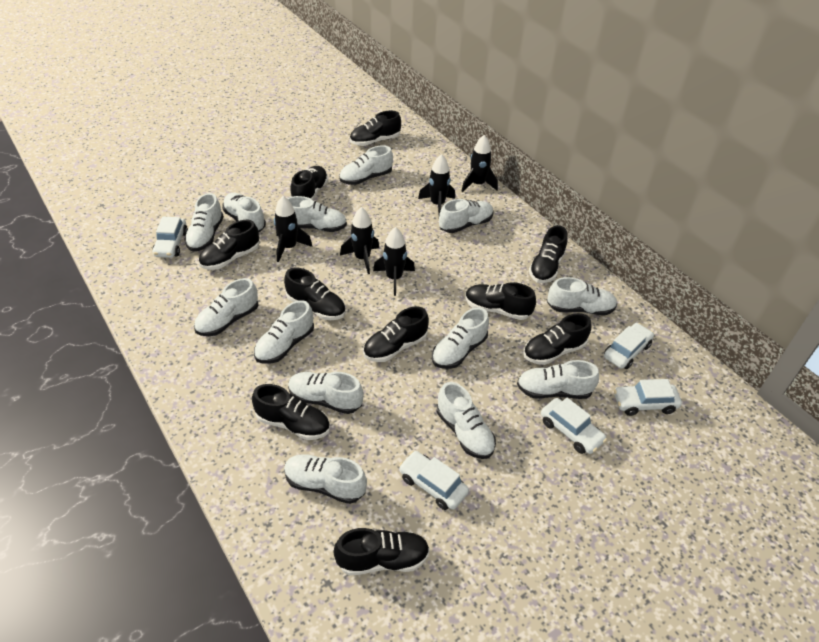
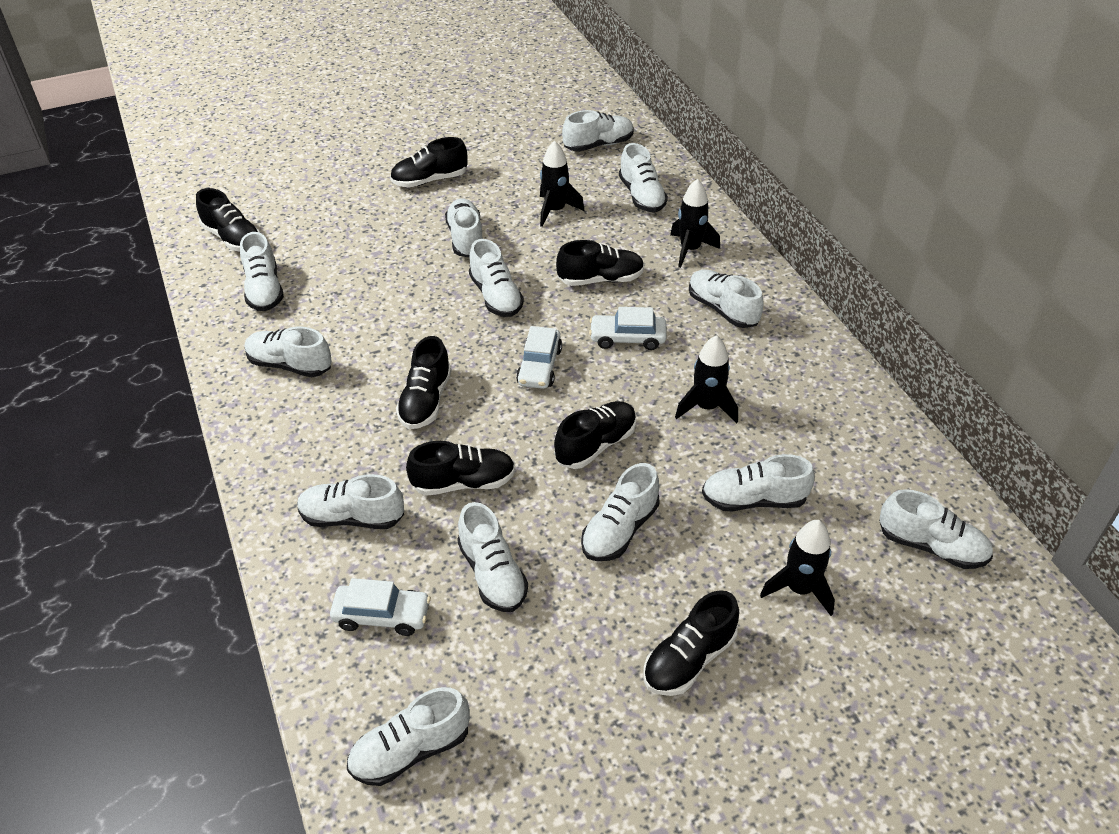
black rocket: 5 -> 4
black shoe: 10 -> 7
white car: 5 -> 3

